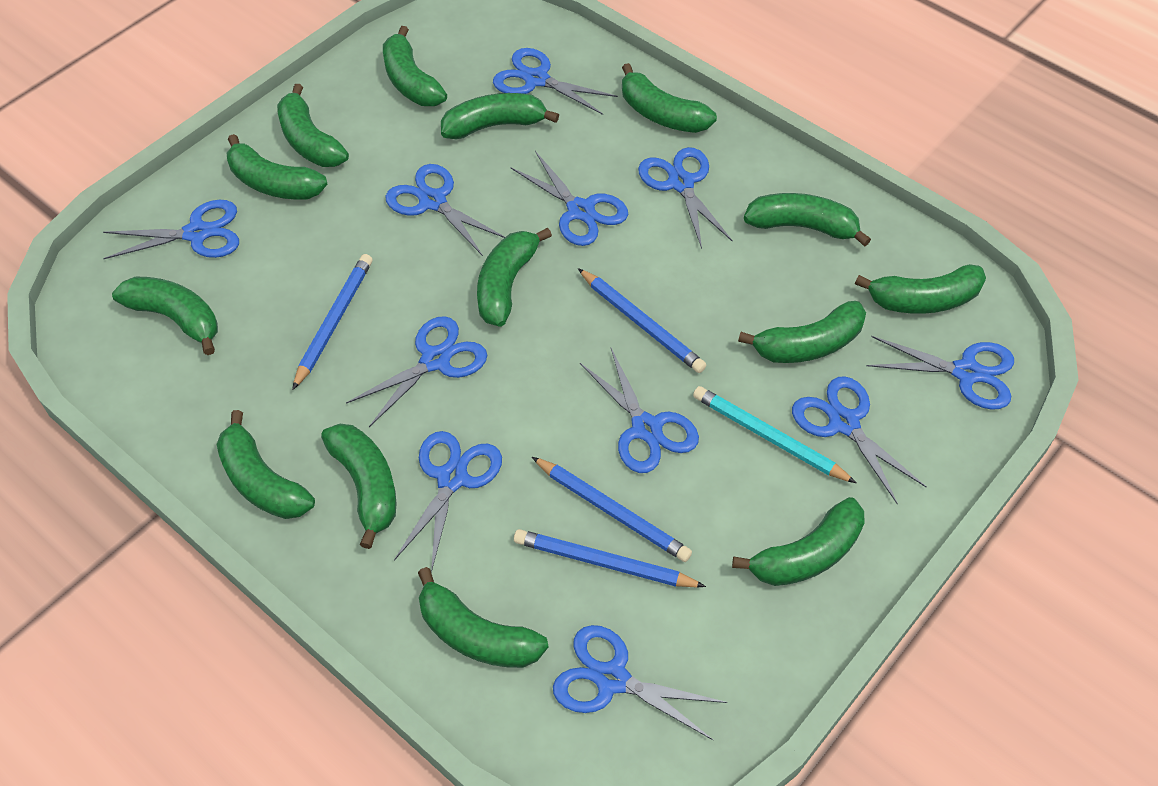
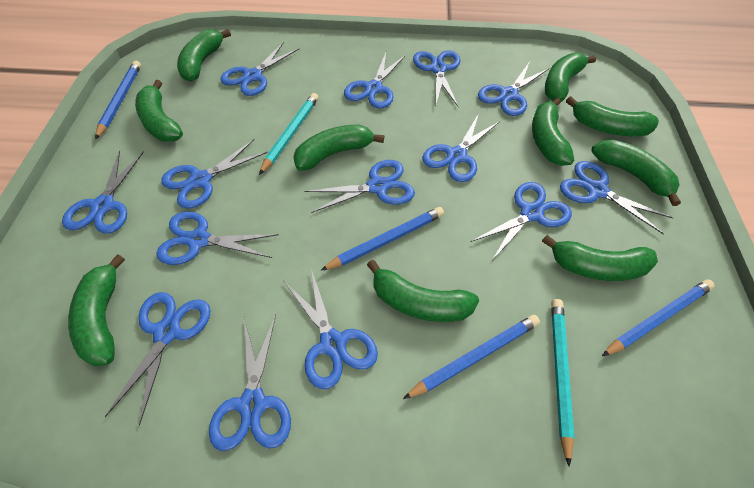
blue scissors: 11 -> 14
green banana: 14 -> 10
turquoise pencil: 1 -> 2

